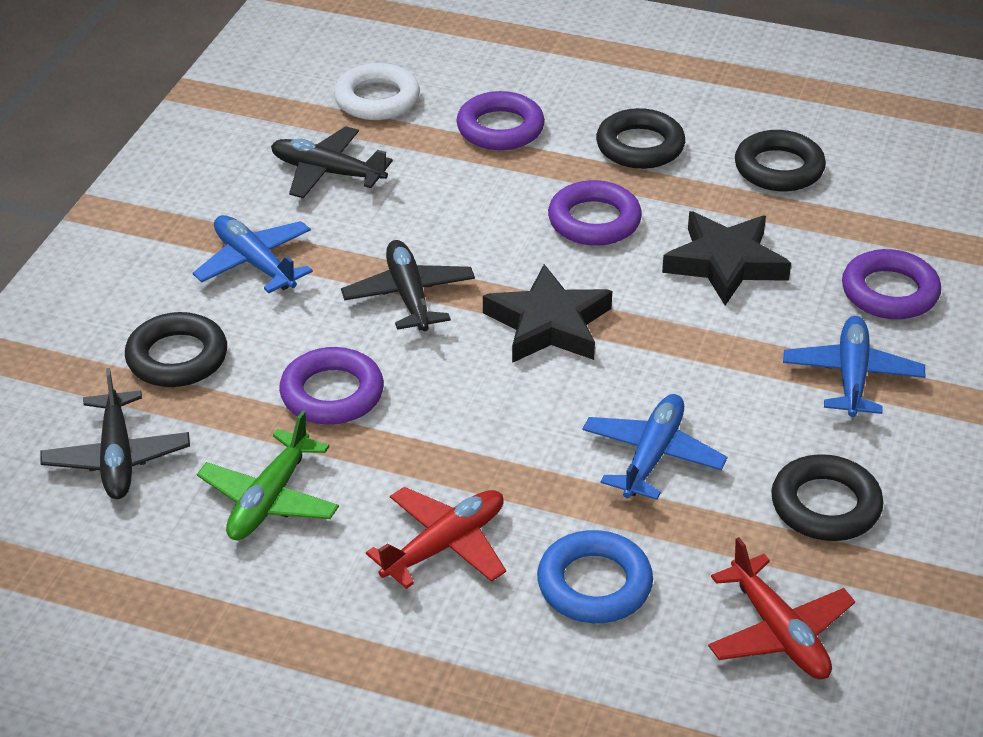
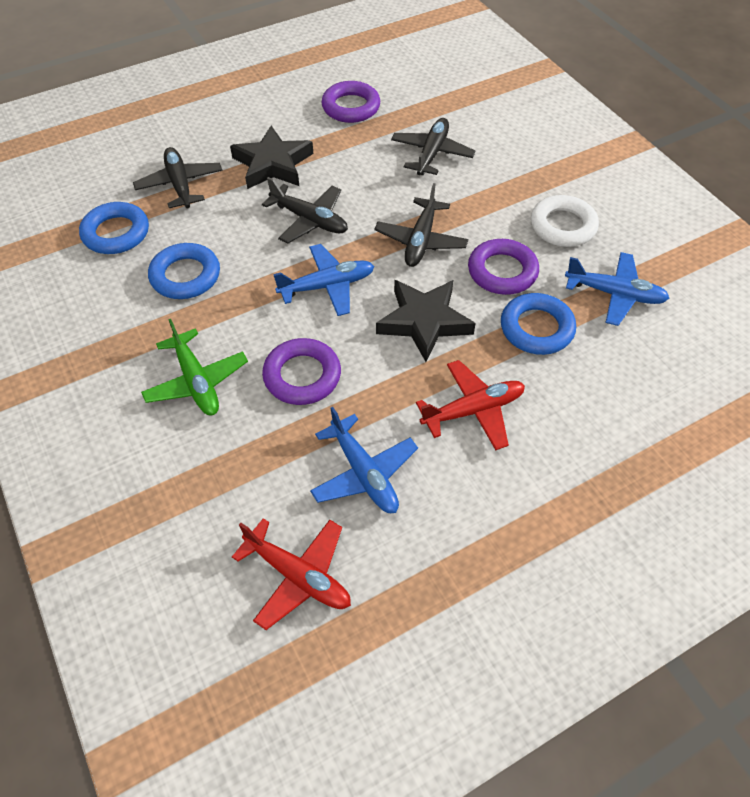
black plane: 3 -> 4
black ring: 4 -> 0
blue ring: 1 -> 3
purple ring: 4 -> 3

